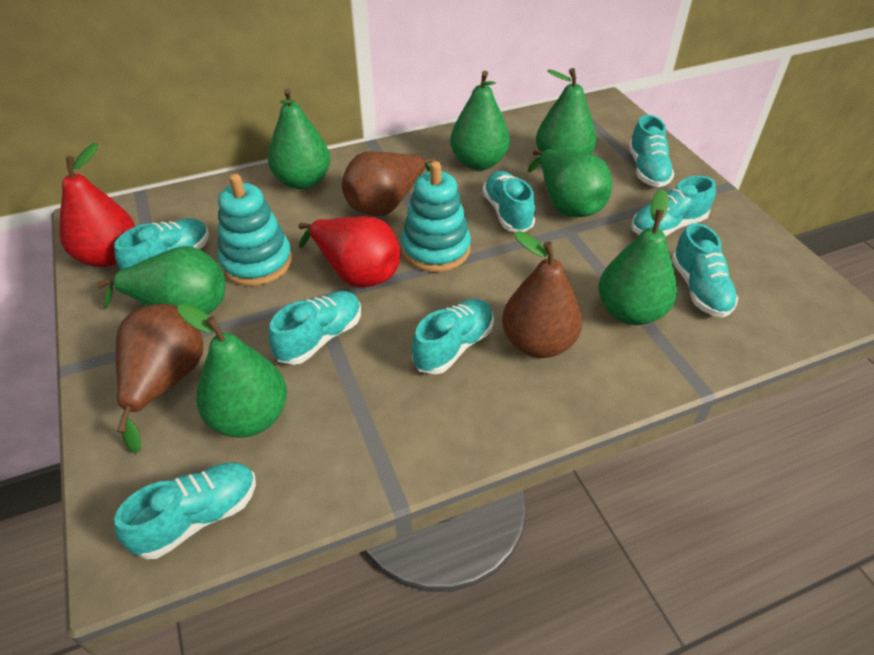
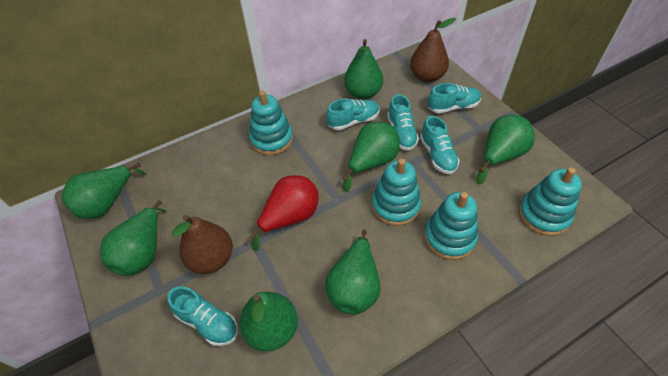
brown pear: 3 -> 2
red pear: 2 -> 1
turquoise shoe: 8 -> 5
turquoise stacking toy: 2 -> 4

